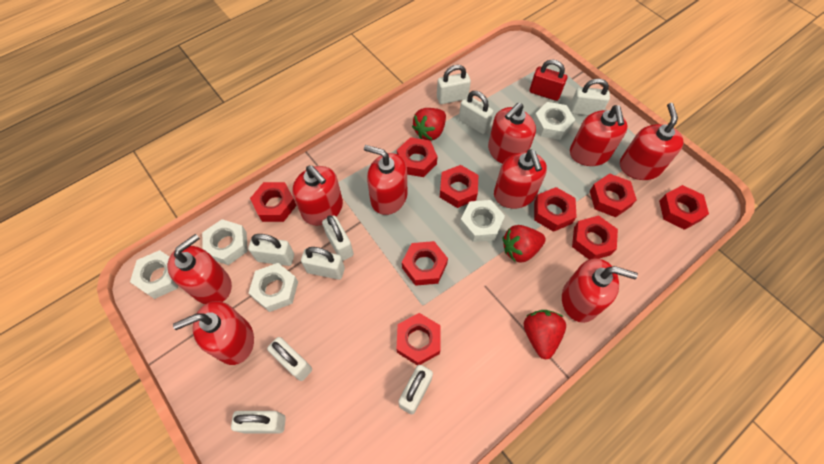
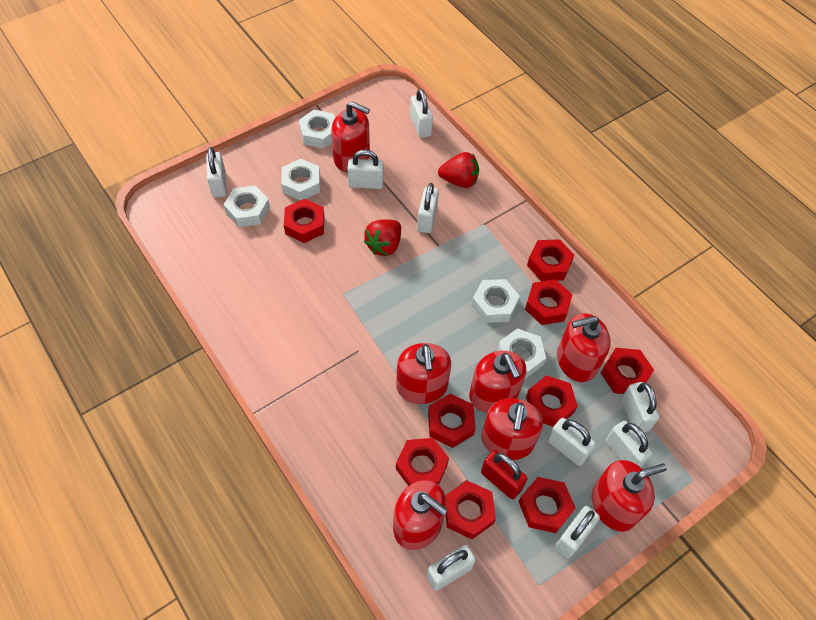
red soap dispenser: 9 -> 7
red strawberry: 3 -> 2

